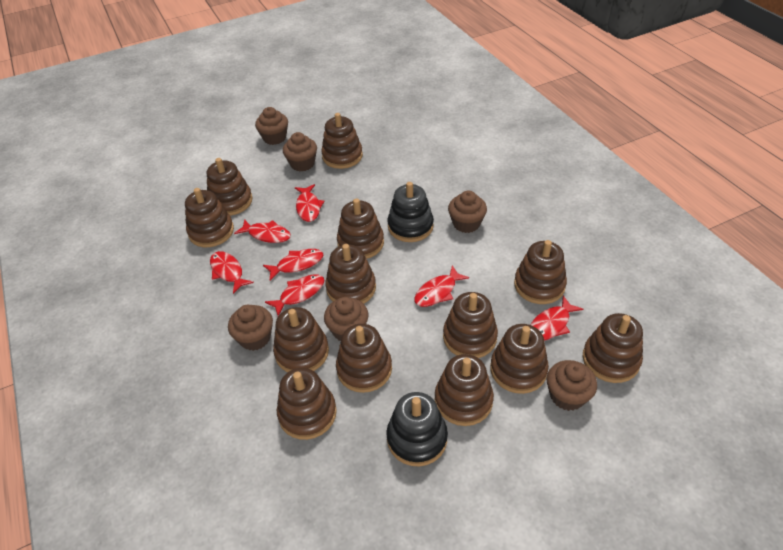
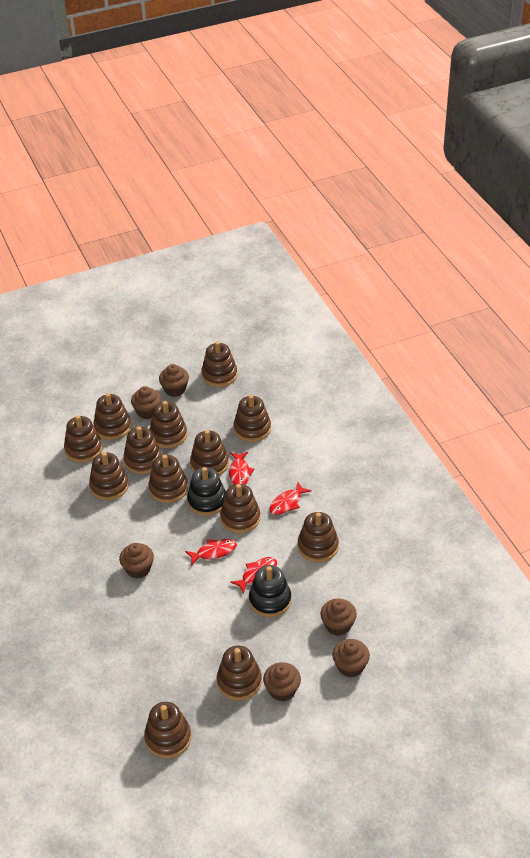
red fish: 7 -> 4

